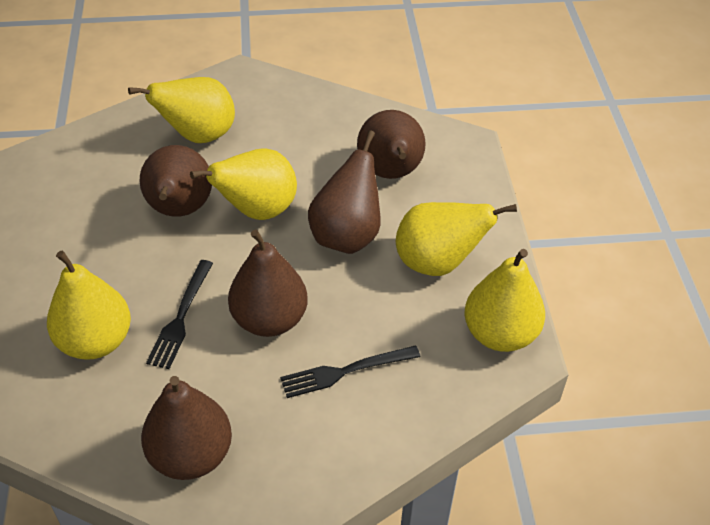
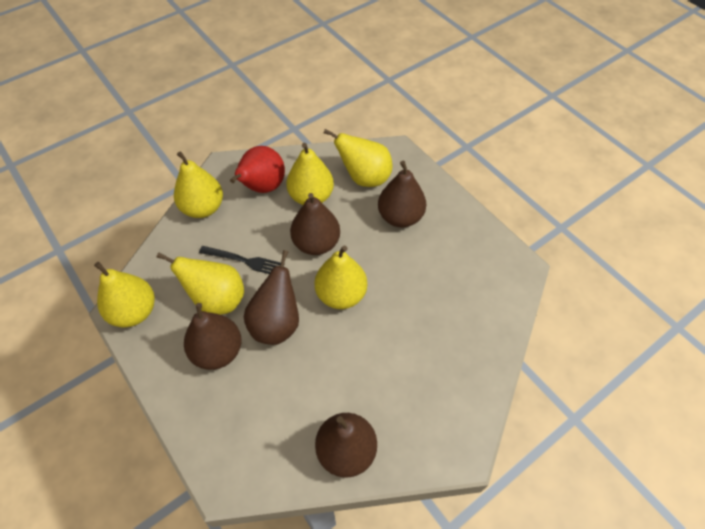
black fork: 2 -> 1
red pear: 0 -> 1
yellow pear: 5 -> 6

